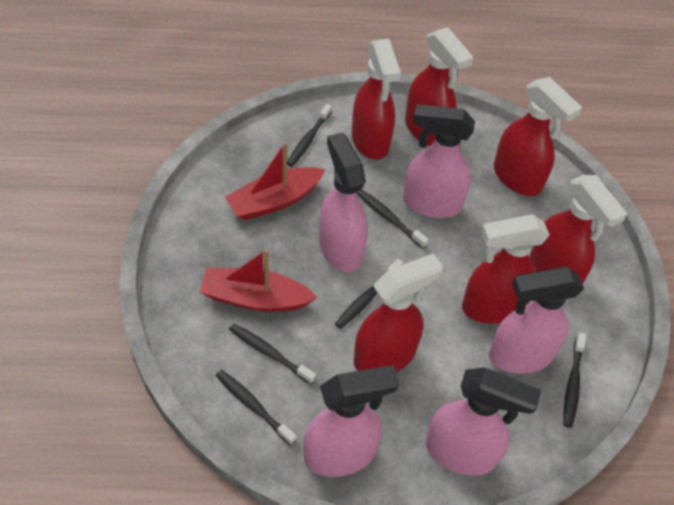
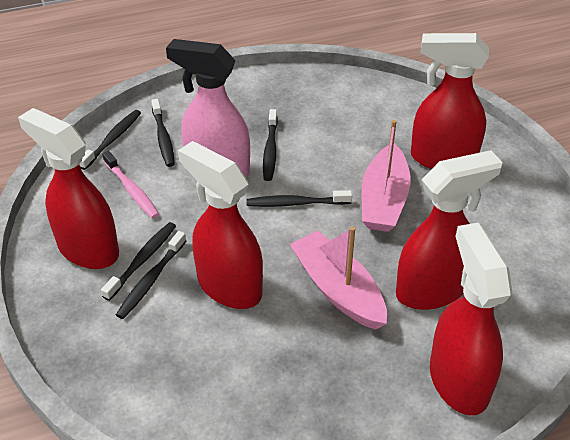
pink boat: 0 -> 2
pink spray bottle: 5 -> 1
pink toothbrush: 0 -> 1
red boat: 2 -> 0
red spray bottle: 6 -> 5

